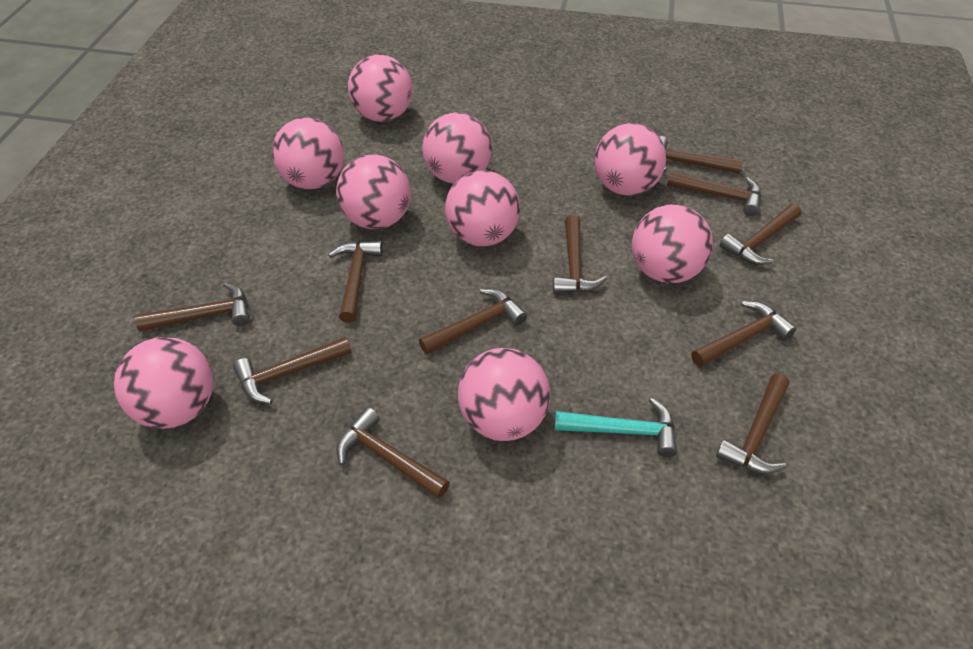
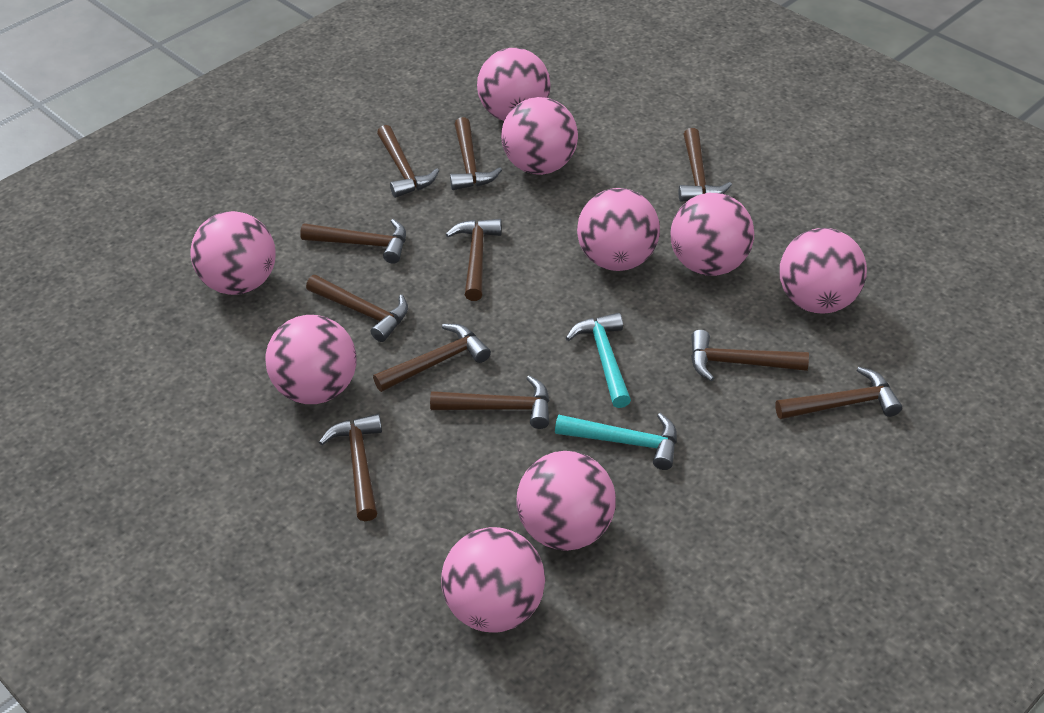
turquoise hammer: 1 -> 2

